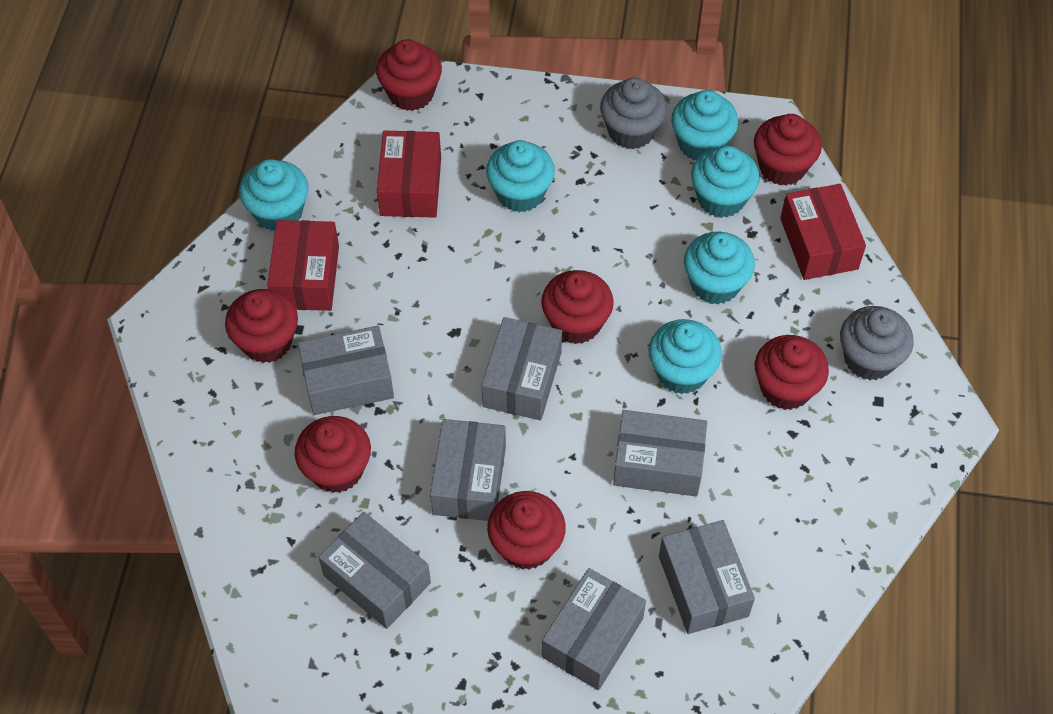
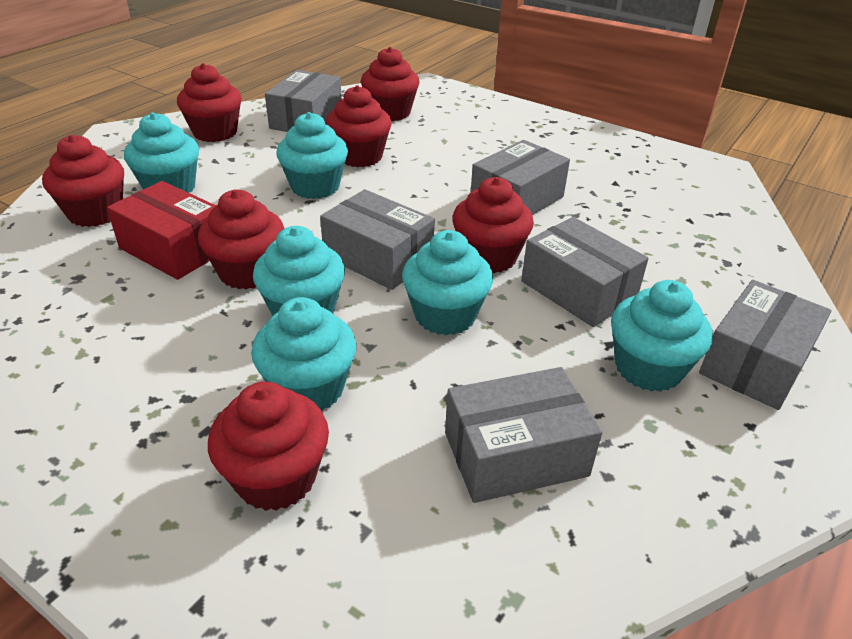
grey box: 7 -> 6
grey cupcake: 2 -> 0
red box: 3 -> 1

